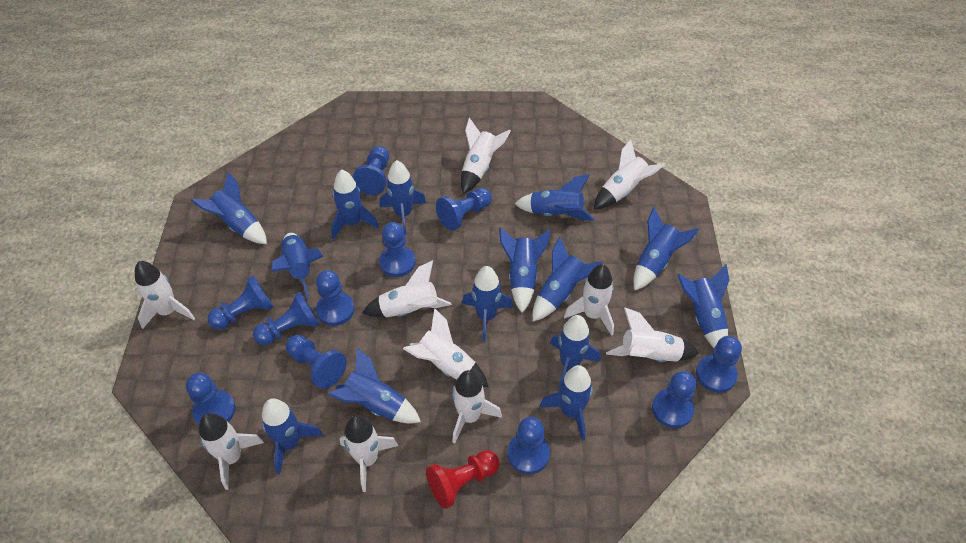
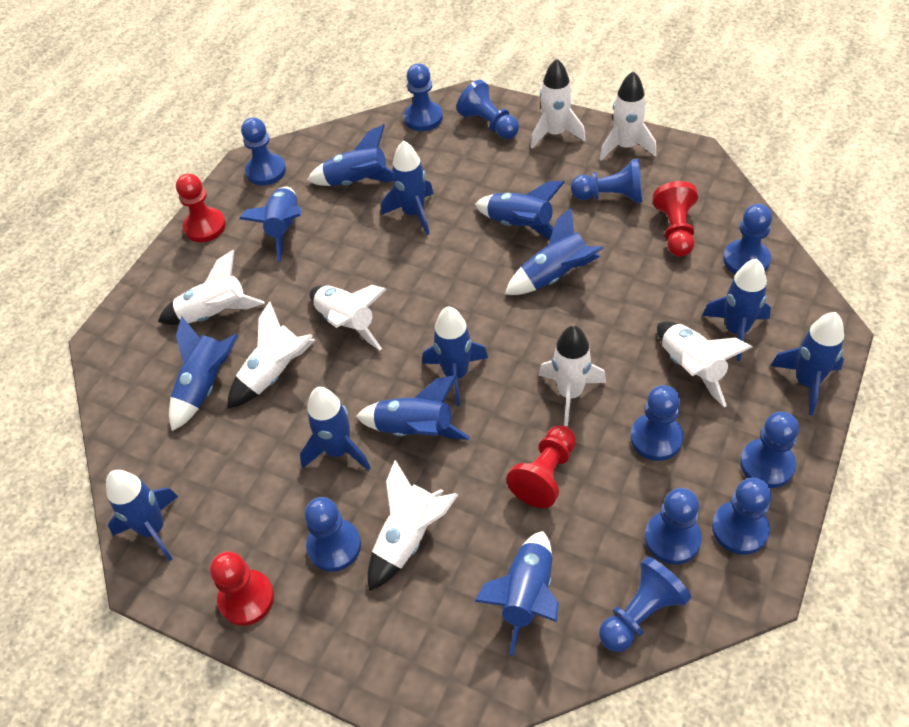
blue rocket: 14 -> 13
red pawn: 1 -> 4
white rocket: 10 -> 8

